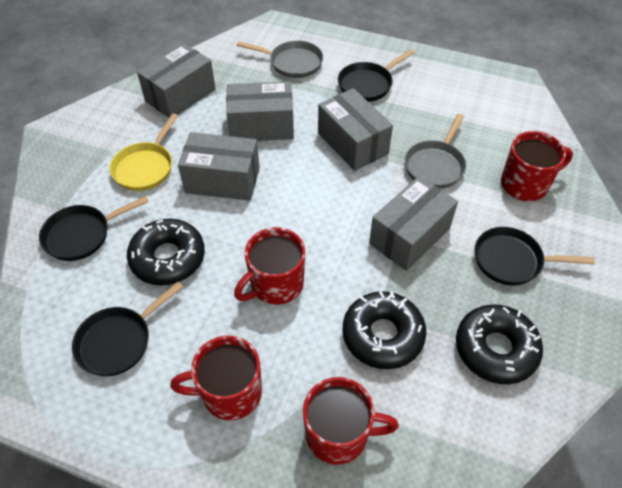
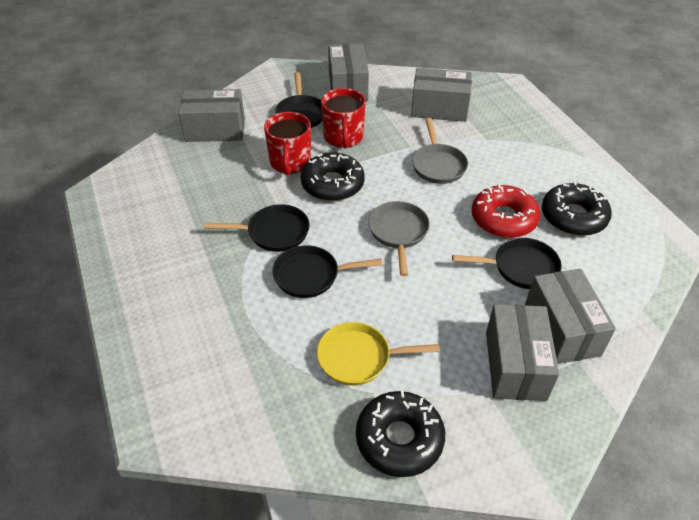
red donut: 0 -> 1
red mug: 4 -> 2

